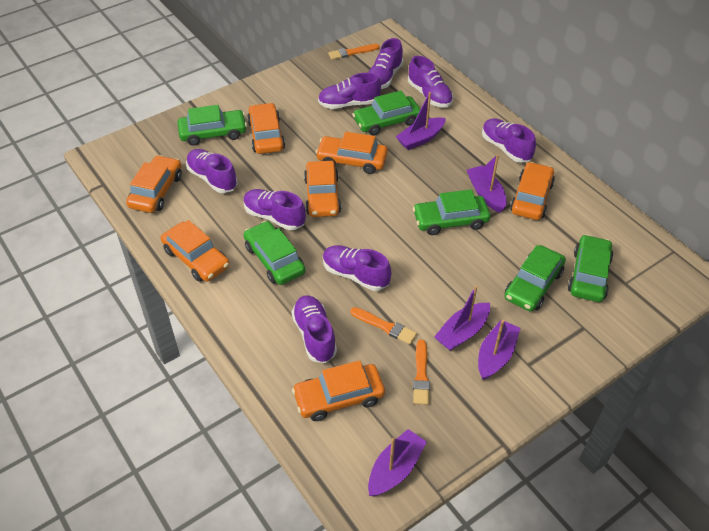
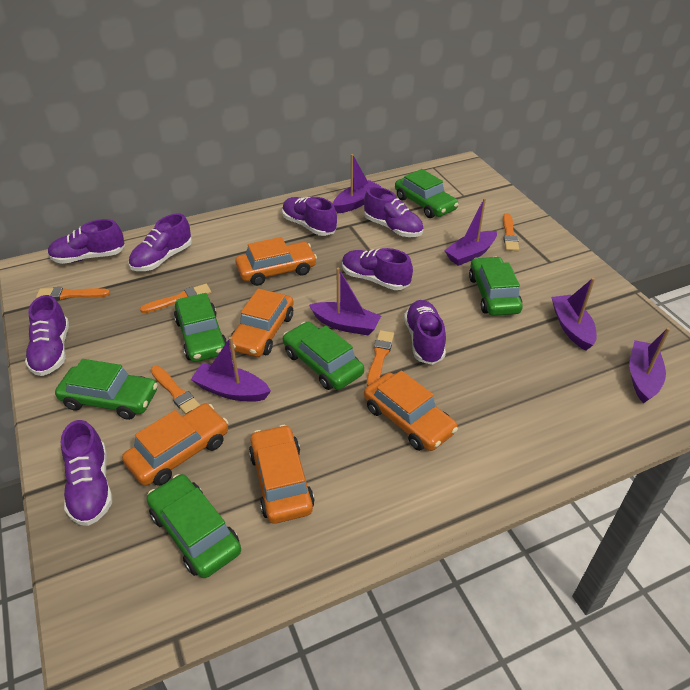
orange brush: 3 -> 5
orange car: 7 -> 5
purple boat: 5 -> 6

